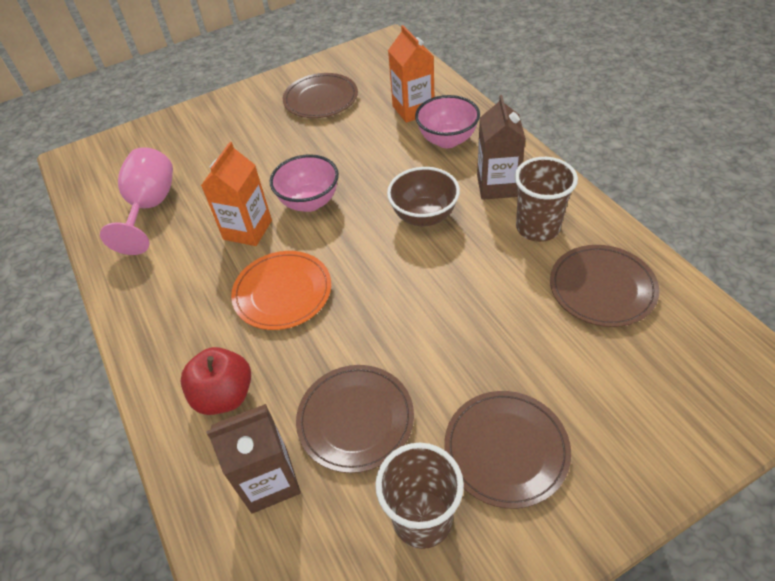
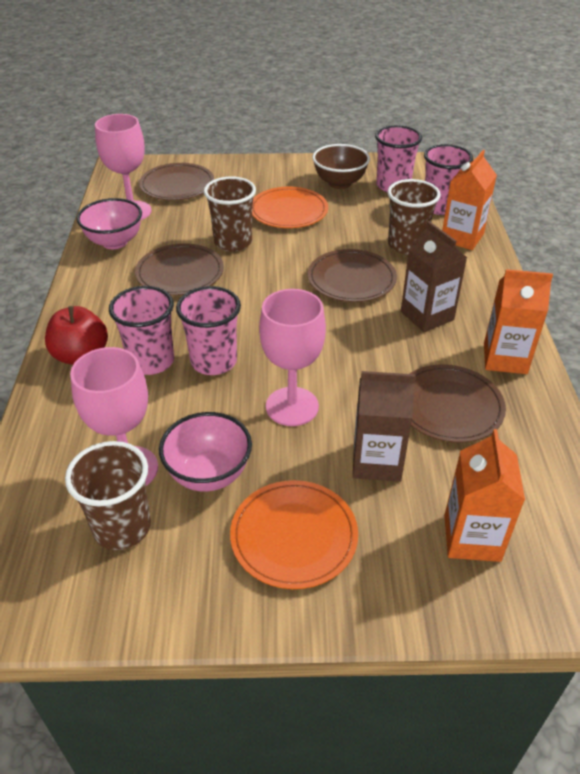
brown cup: 2 -> 3
orange carton: 2 -> 3
orange plate: 1 -> 2
pink cup: 0 -> 4
pink goblet: 1 -> 3

